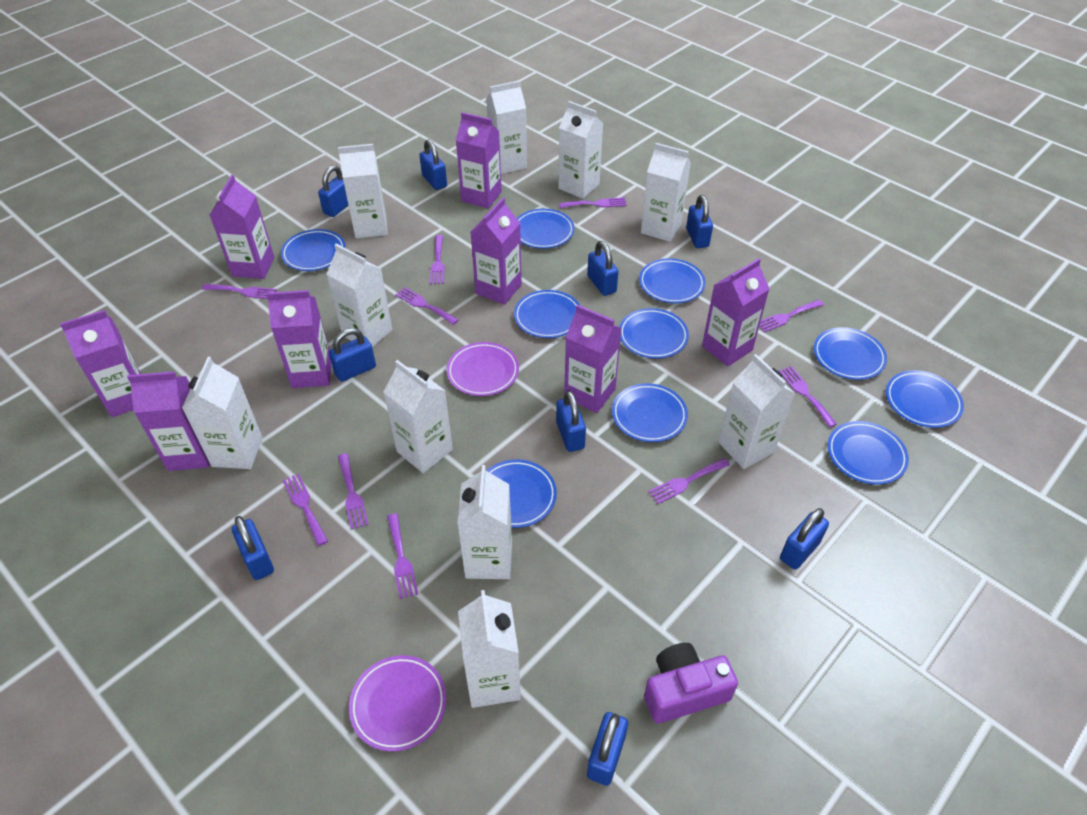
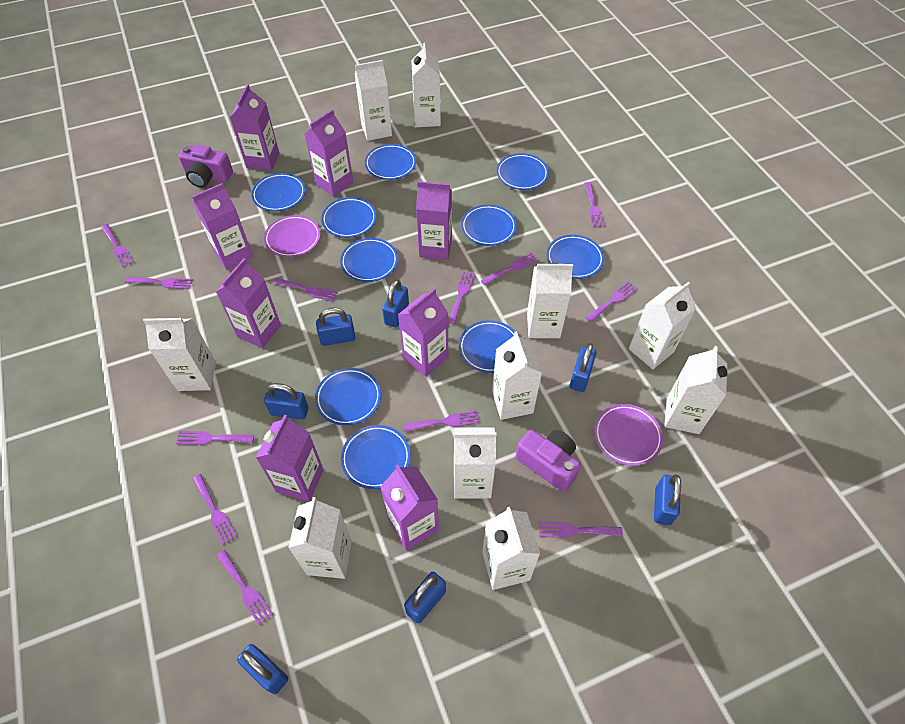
blue padlock: 9 -> 7
purple camera: 1 -> 2
purple fork: 10 -> 12

